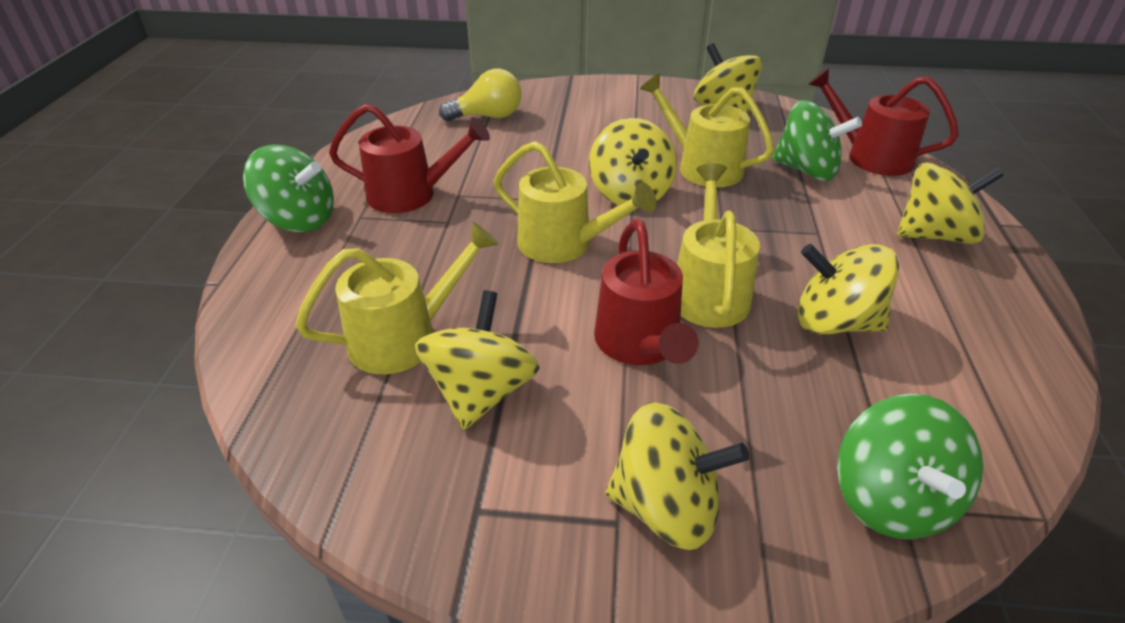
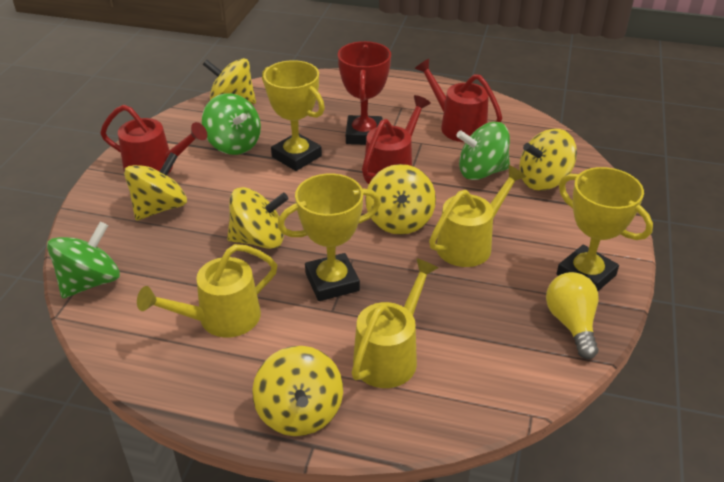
red trophy: 0 -> 1
yellow trophy: 0 -> 3
yellow watering can: 4 -> 3

